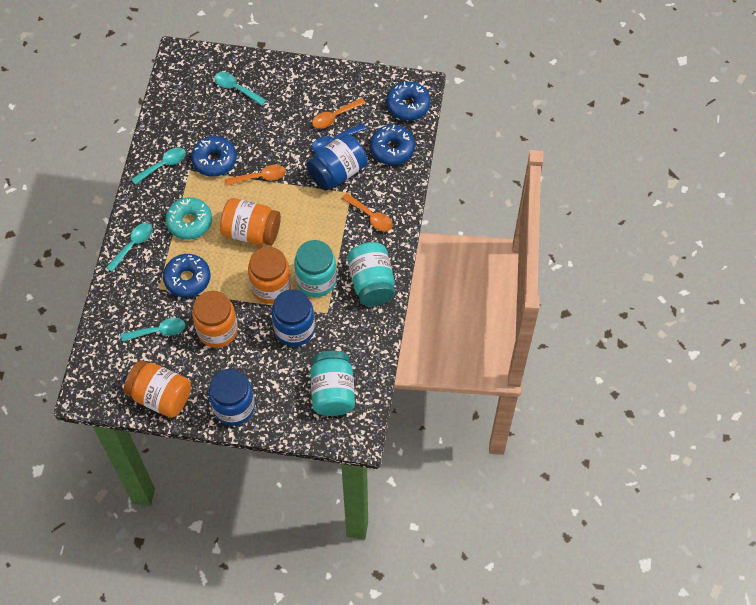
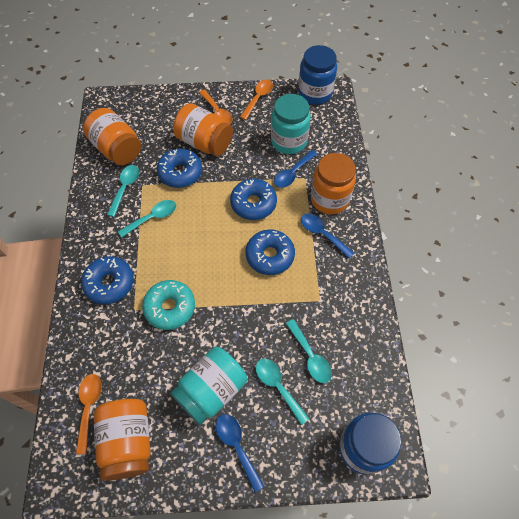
blue jar: 3 -> 2
blue spoon: 1 -> 3
turquoise jar: 3 -> 2

